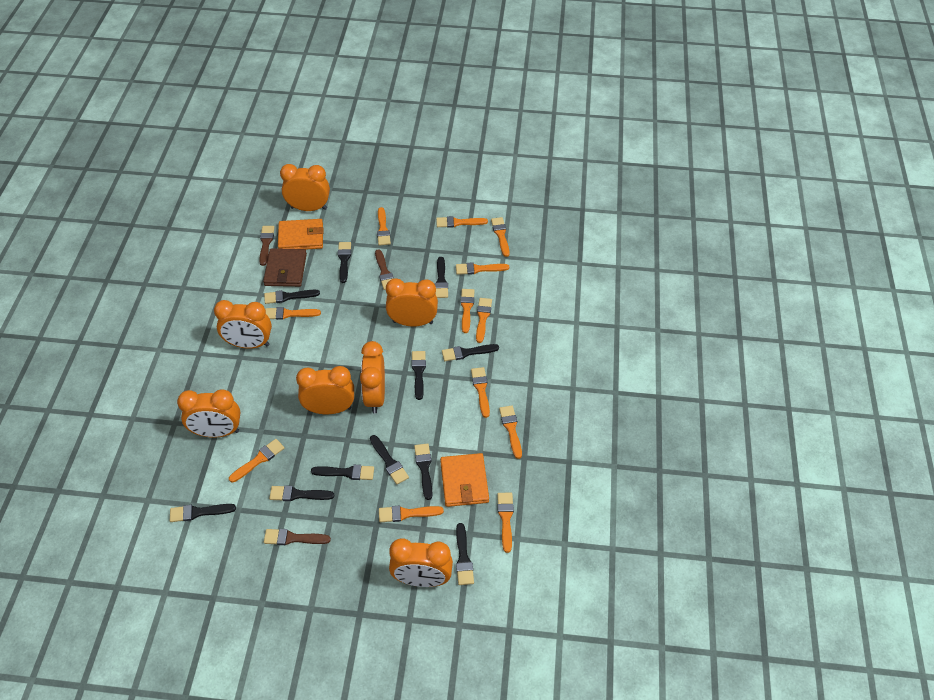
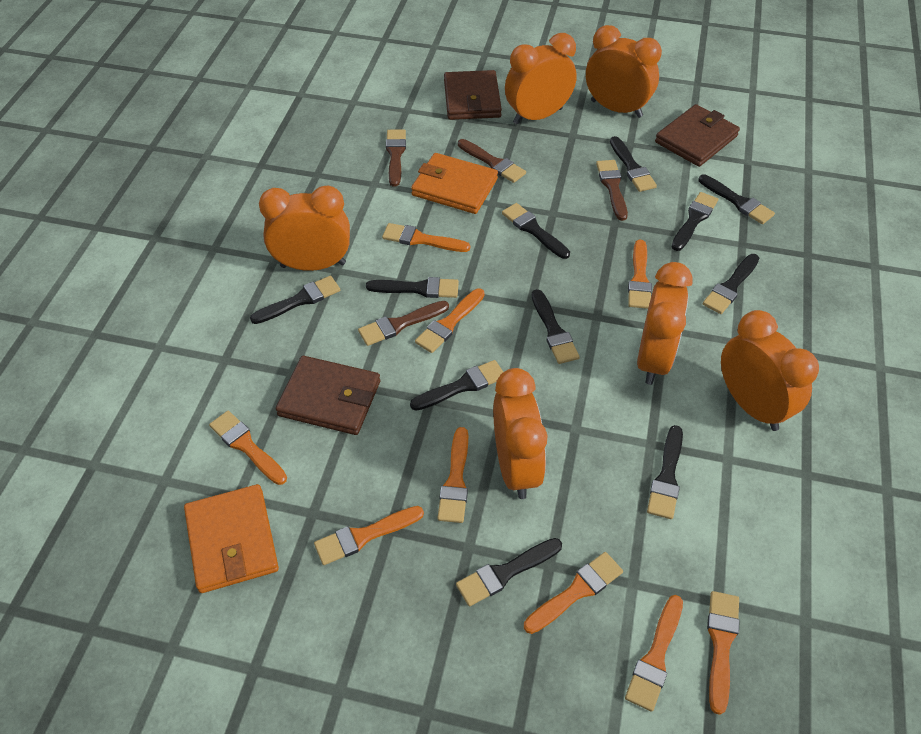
brown brush: 3 -> 4
brown wallet: 1 -> 3
orange brush: 12 -> 9
orange clock: 7 -> 6

